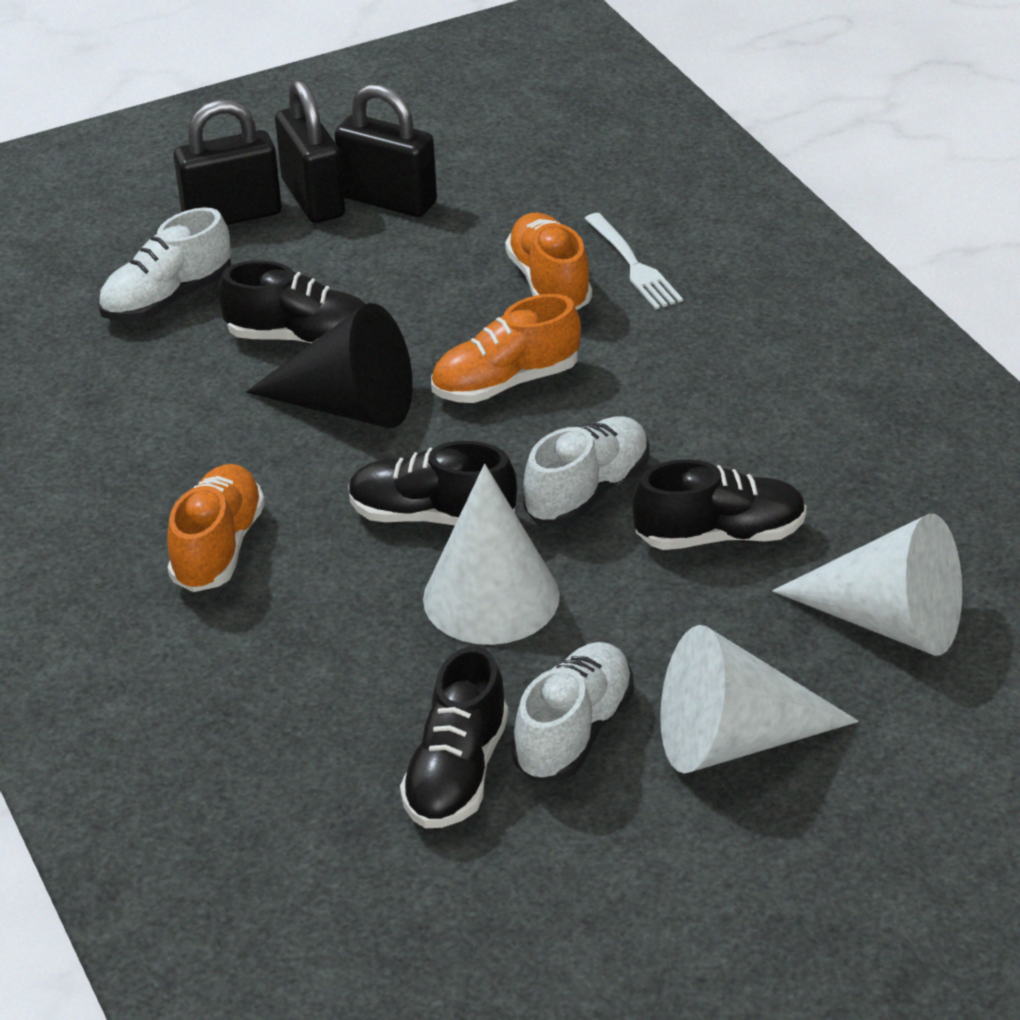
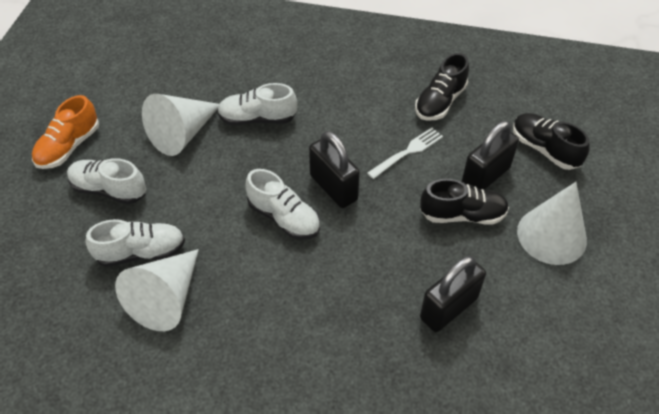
black cone: 1 -> 0
black shoe: 4 -> 3
orange shoe: 3 -> 1
white shoe: 3 -> 4

